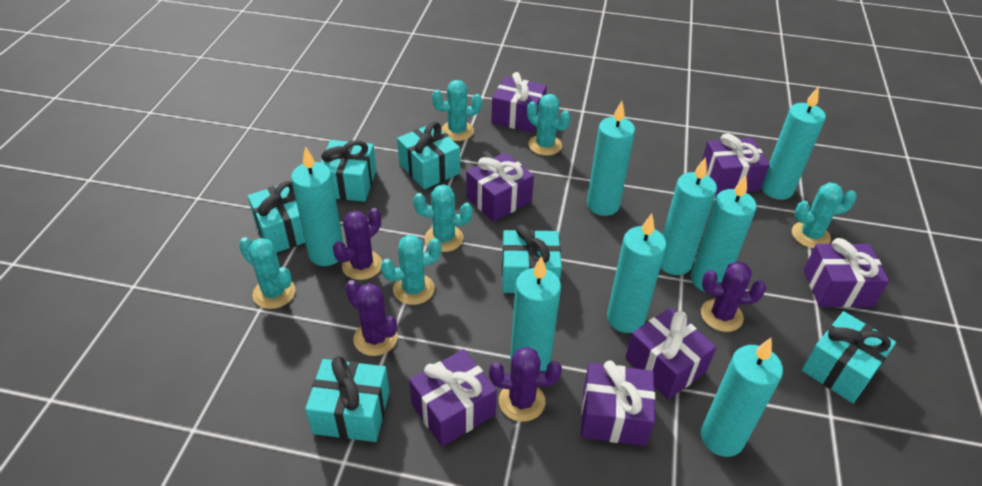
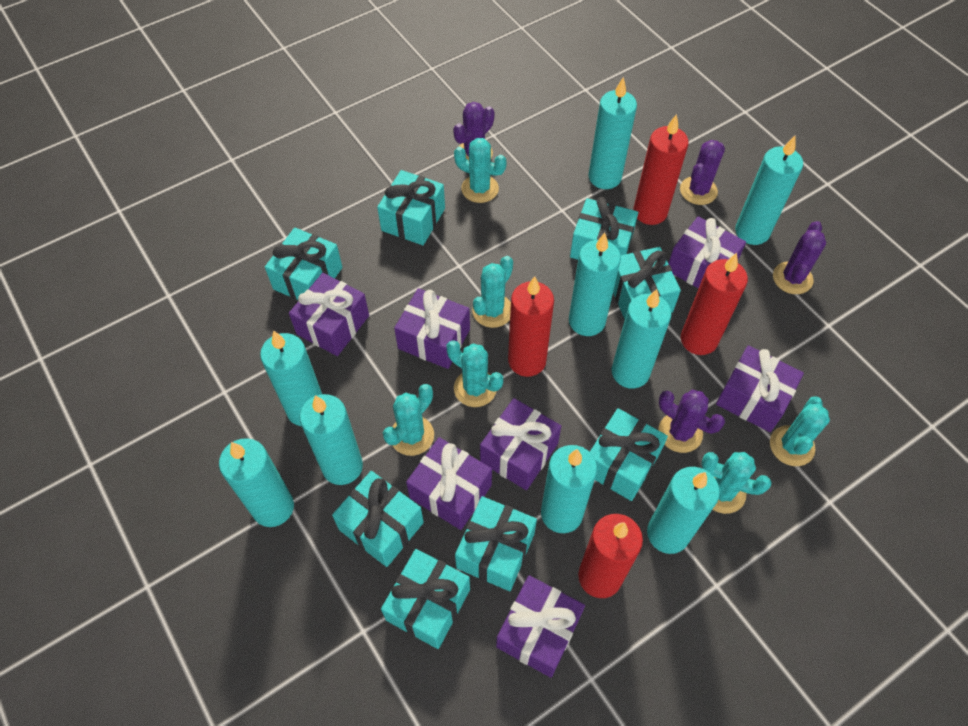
red candle: 0 -> 4
turquoise candle: 8 -> 9
turquoise gift: 6 -> 8

